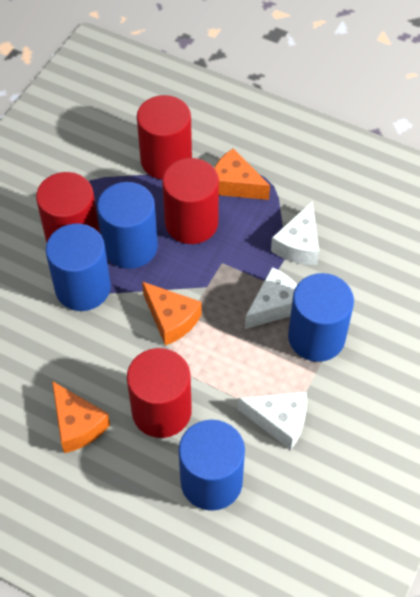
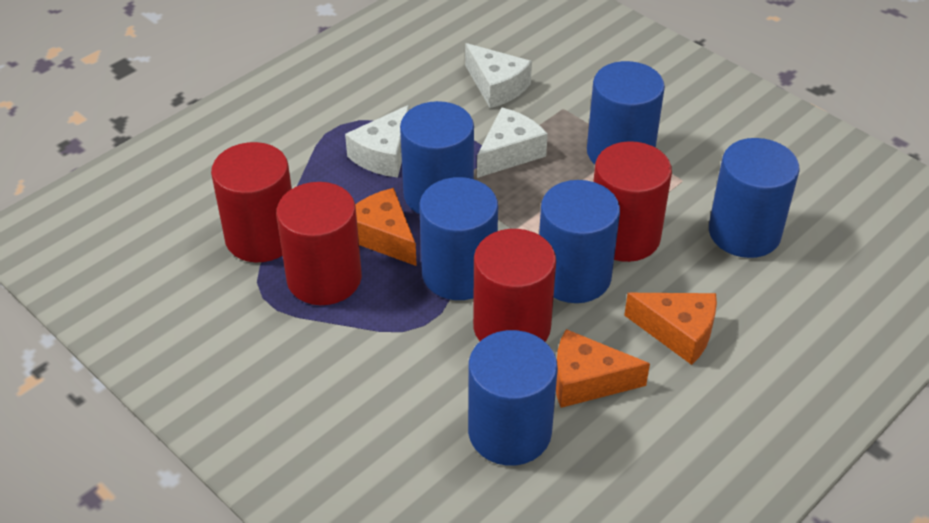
blue cylinder: 4 -> 6

